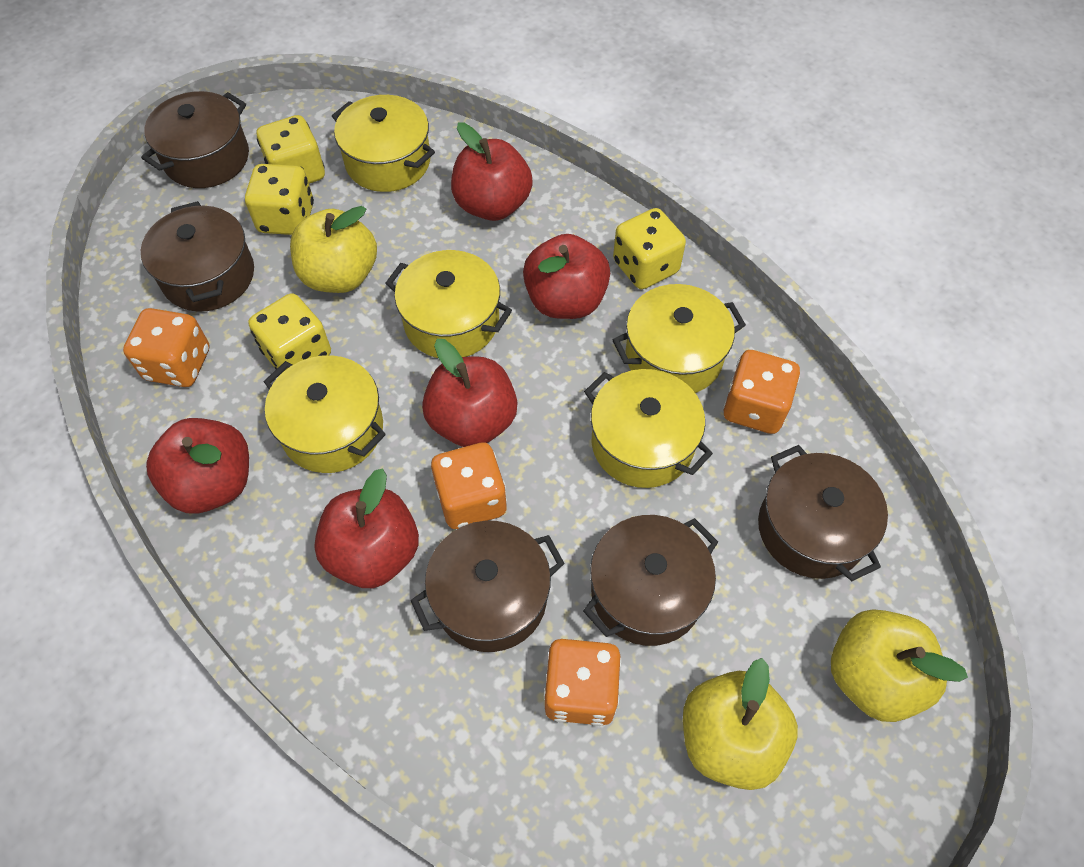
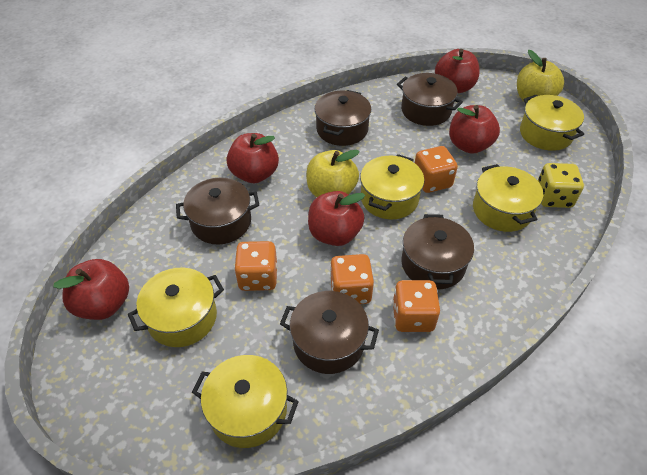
yellow apple: 3 -> 2
yellow dice: 4 -> 1

